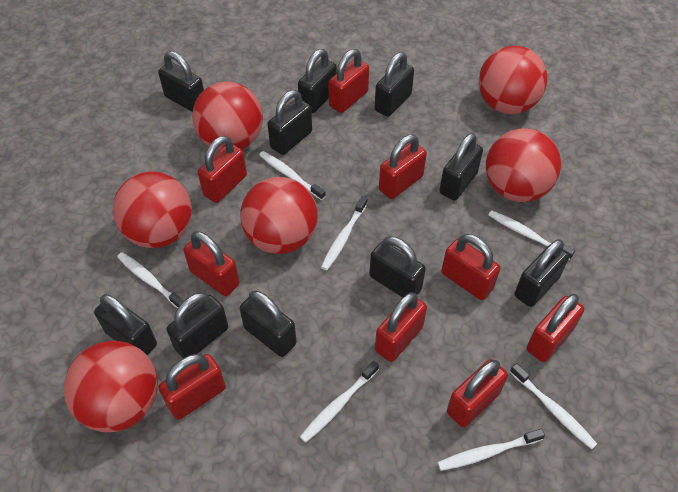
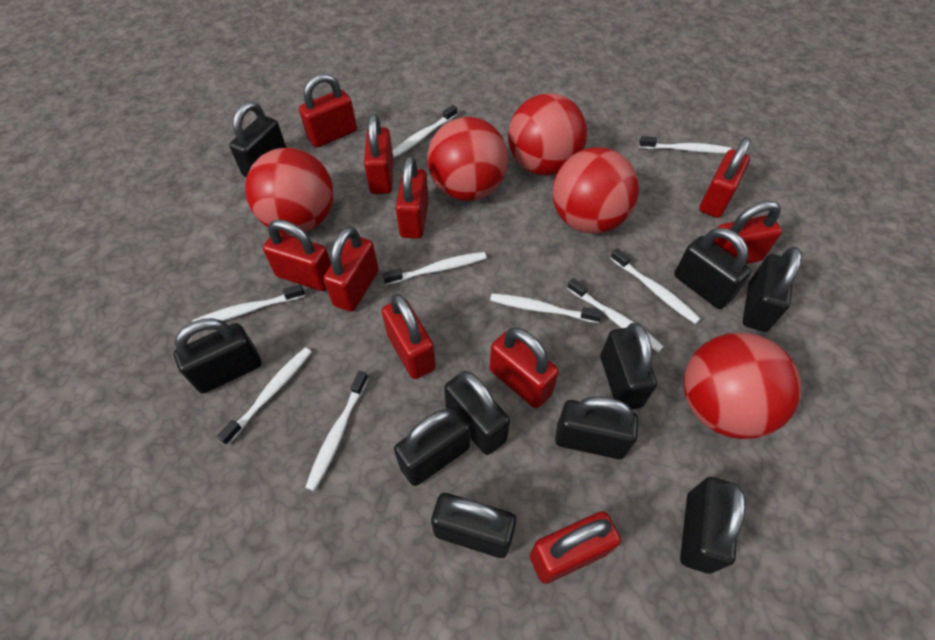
red ball: 6 -> 5
red padlock: 9 -> 10
white toothbrush: 7 -> 9

